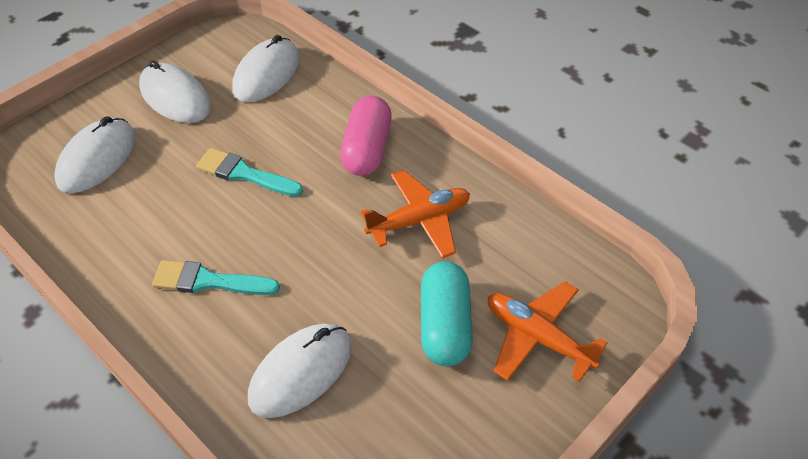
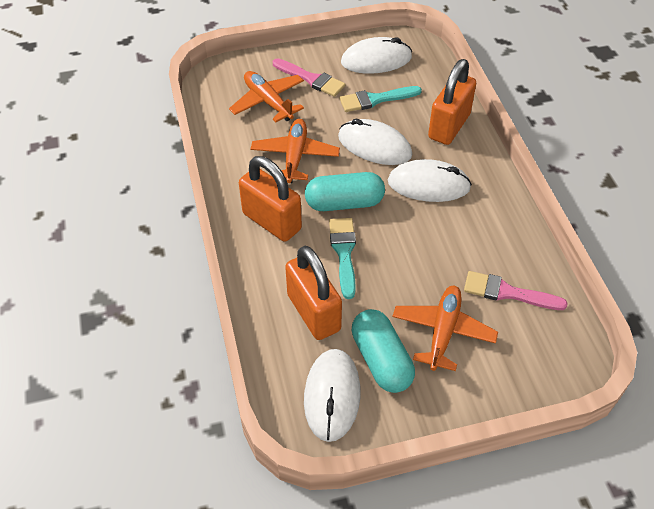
orange padlock: 0 -> 3
orange plane: 2 -> 3
pink brush: 0 -> 2
pink capsule: 1 -> 0
turquoise capsule: 1 -> 2

